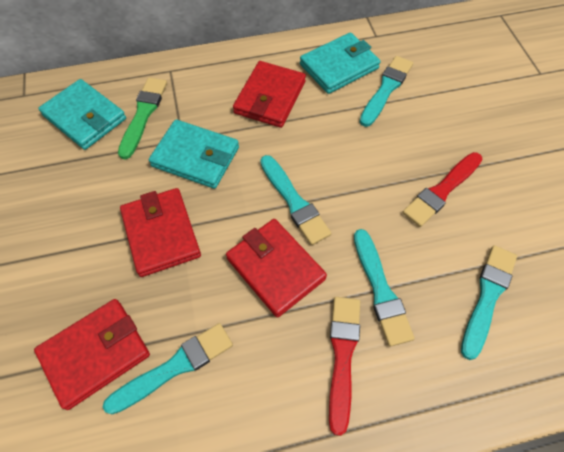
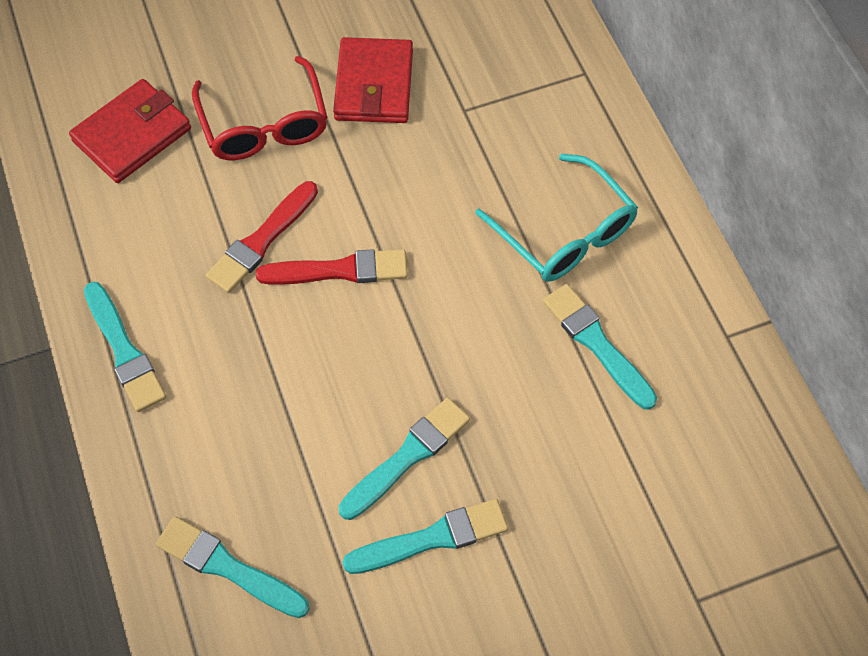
green brush: 1 -> 0
red glasses: 0 -> 1
red wallet: 4 -> 2
turquoise glasses: 0 -> 1
turquoise wallet: 3 -> 0

